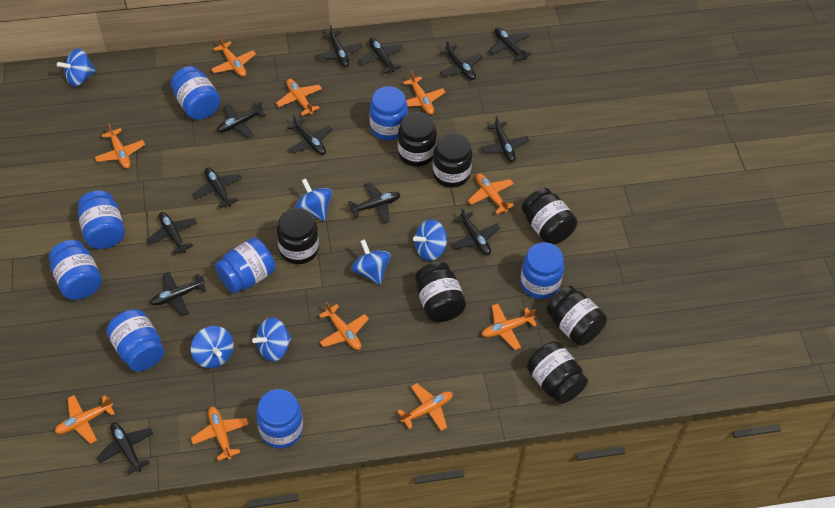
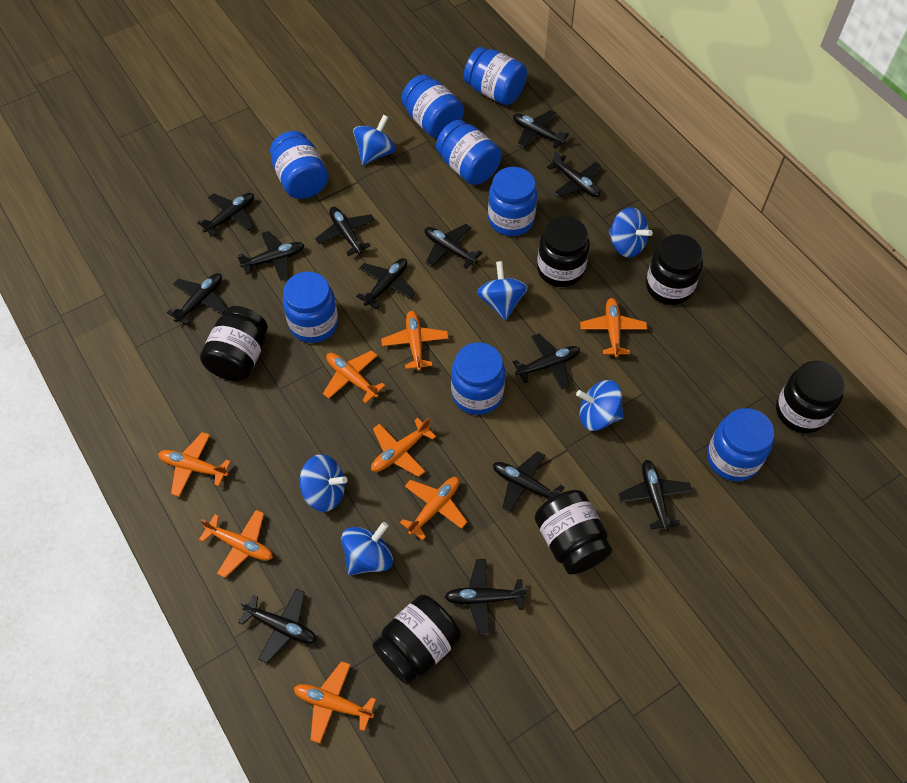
black jar: 7 -> 6
orange plane: 10 -> 8

